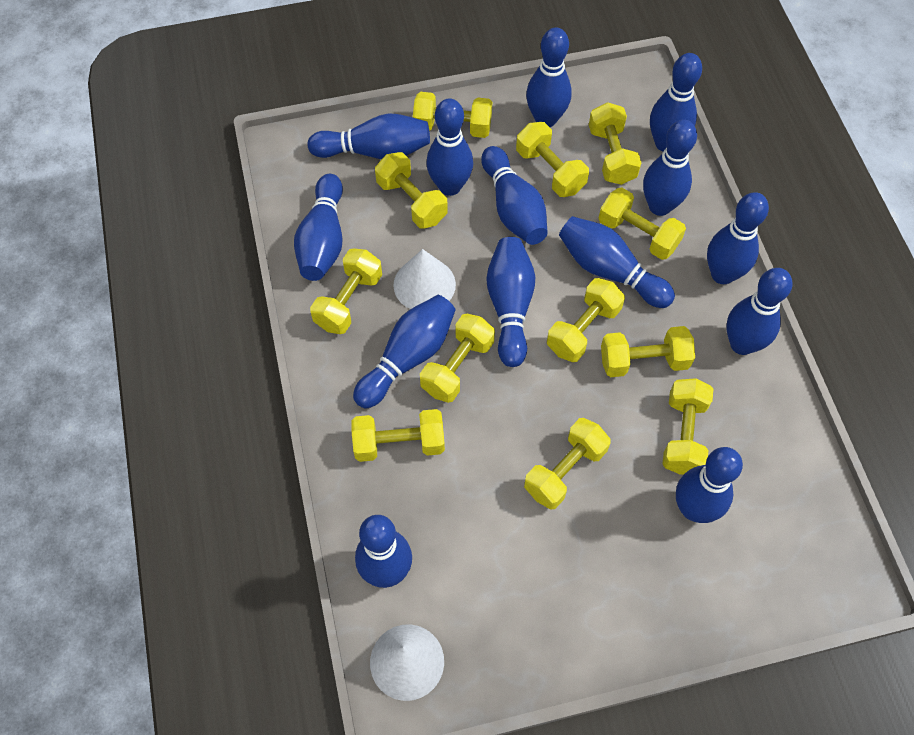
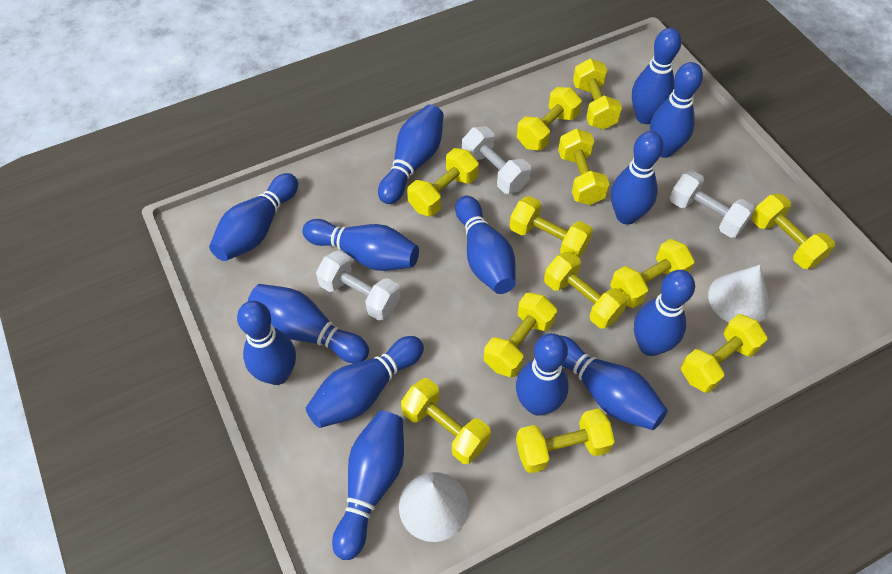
white dumbbell: 0 -> 3

